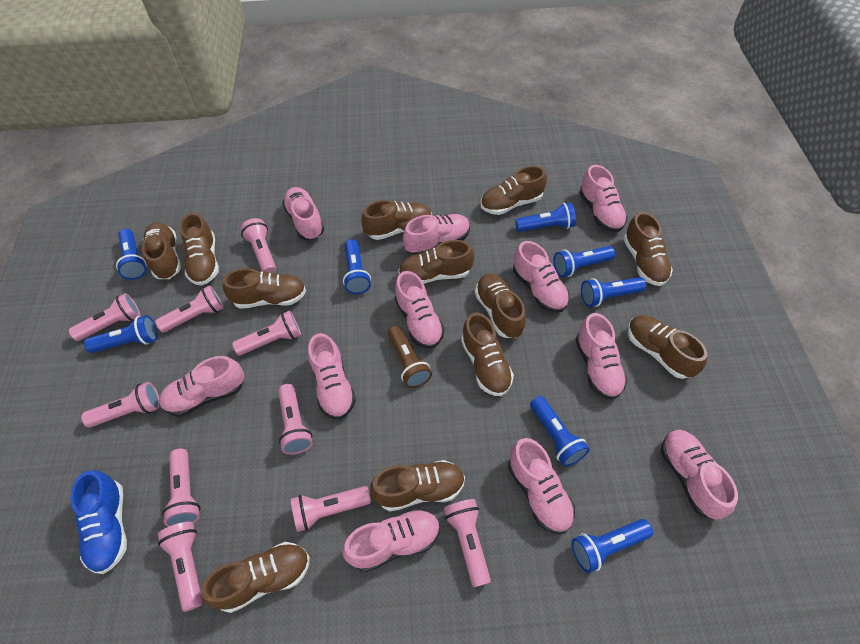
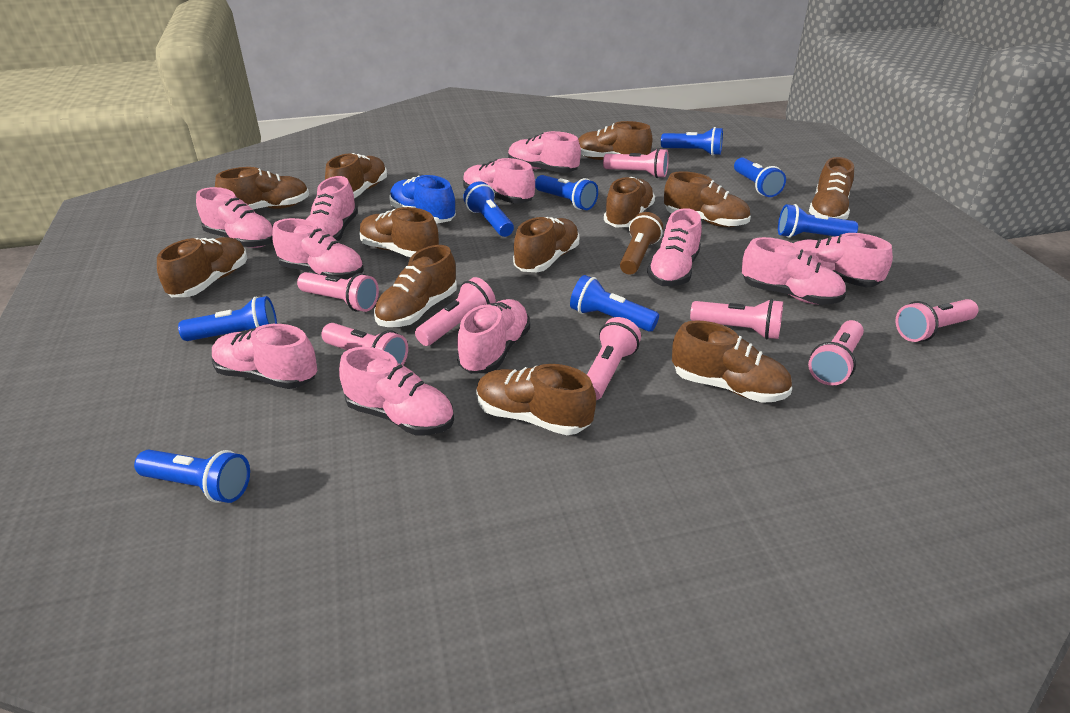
pink flashlight: 10 -> 8

